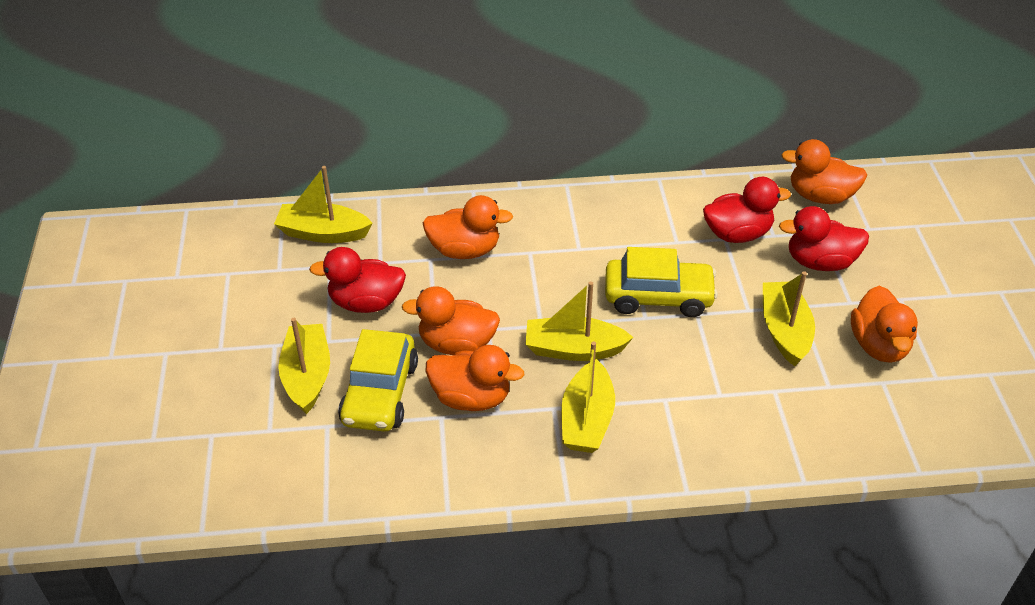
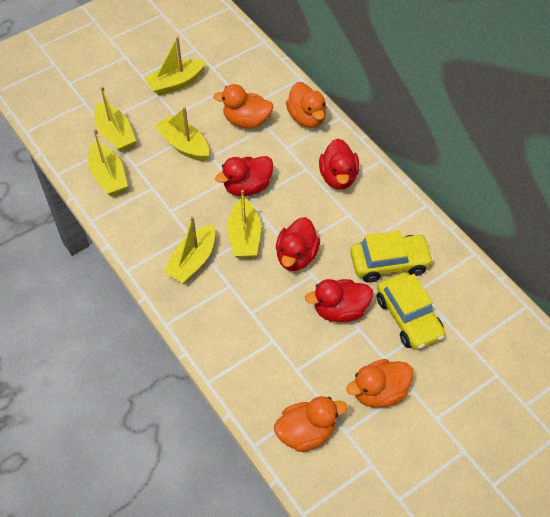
orange duck: 5 -> 4
red duck: 3 -> 4
yellow boat: 5 -> 6

